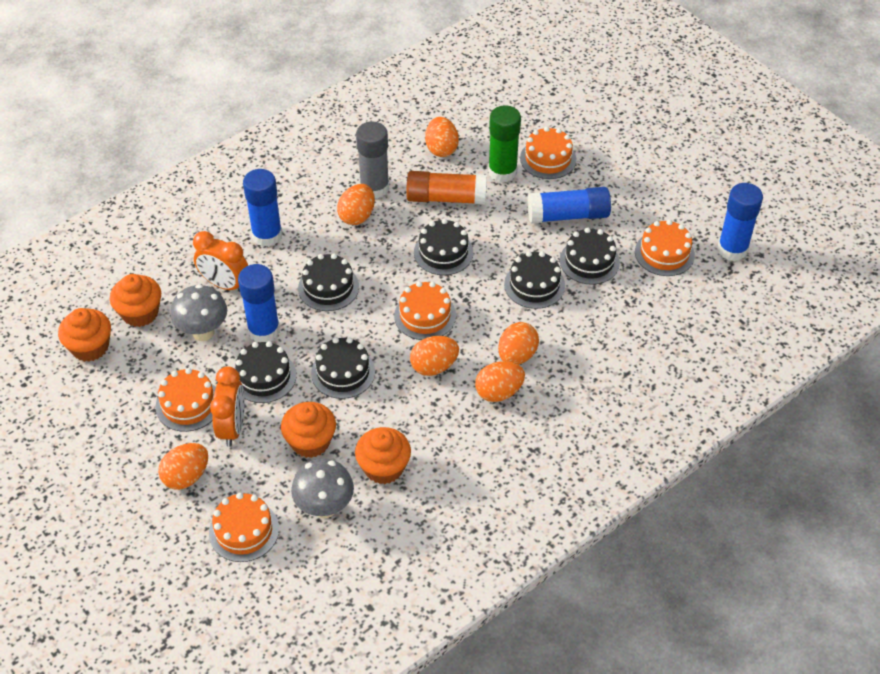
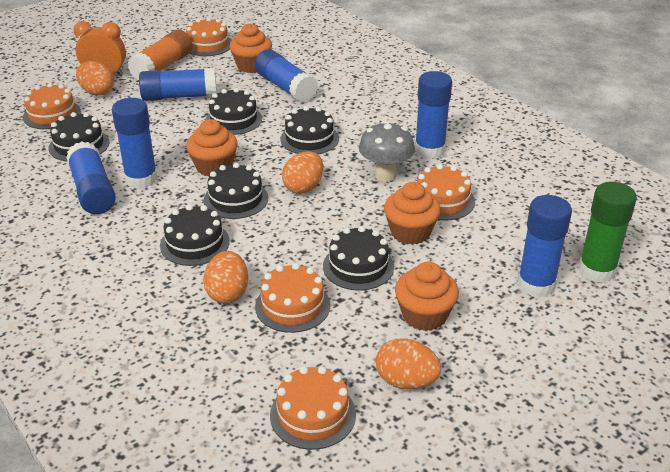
blue glue stick: 4 -> 6
grey glue stick: 1 -> 0
grey mushroom: 2 -> 1
orange clock: 2 -> 1
orange egg: 6 -> 4

